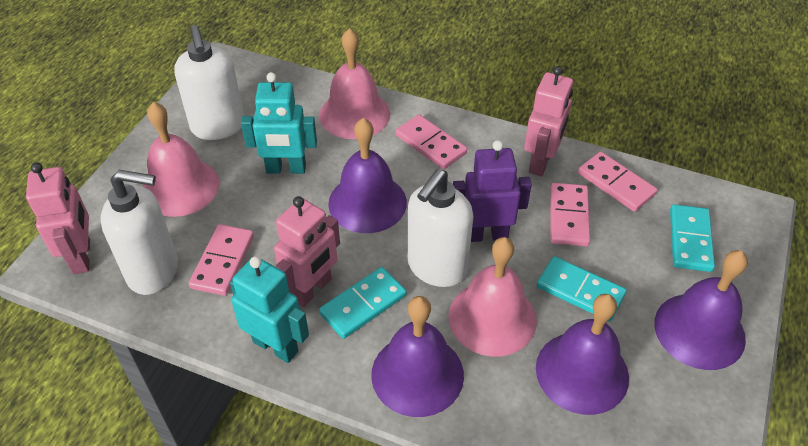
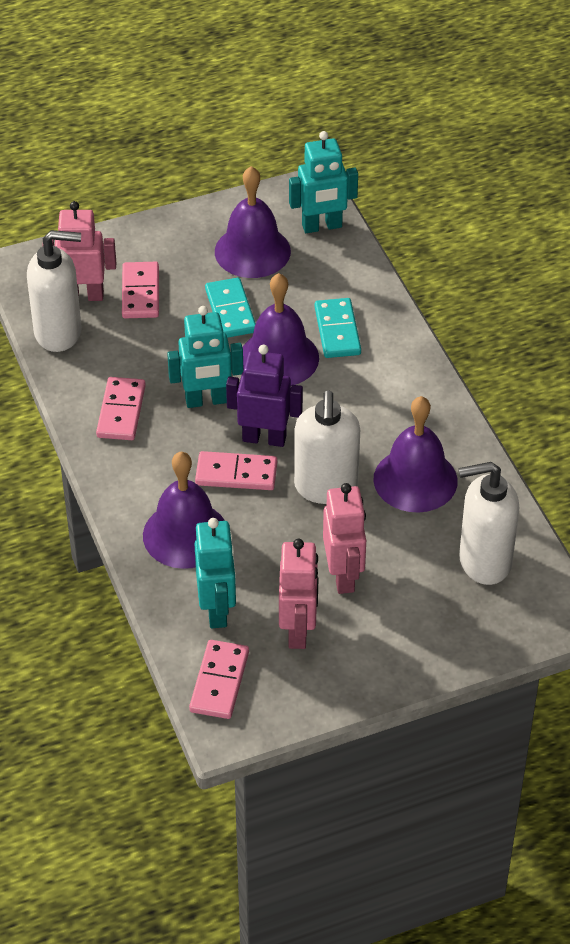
pink bell: 3 -> 0
turquoise domino: 3 -> 2
turquoise robot: 2 -> 3

